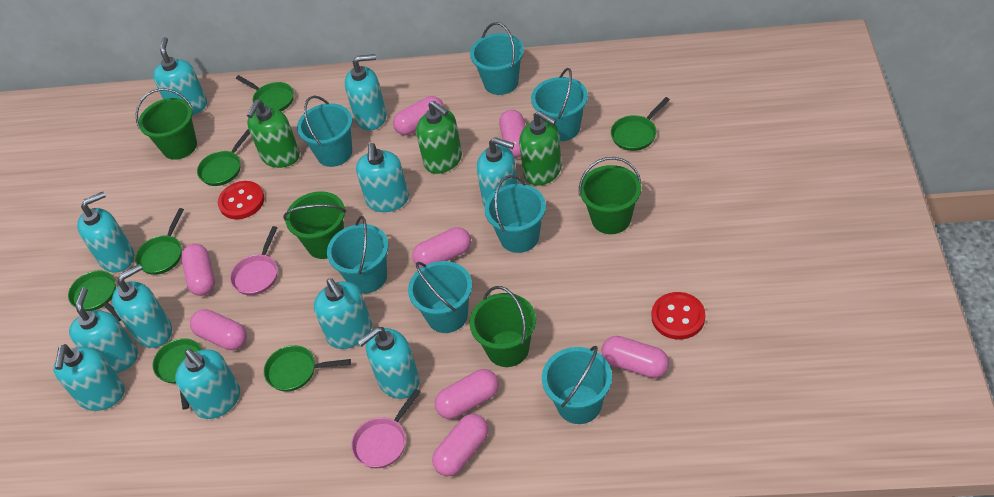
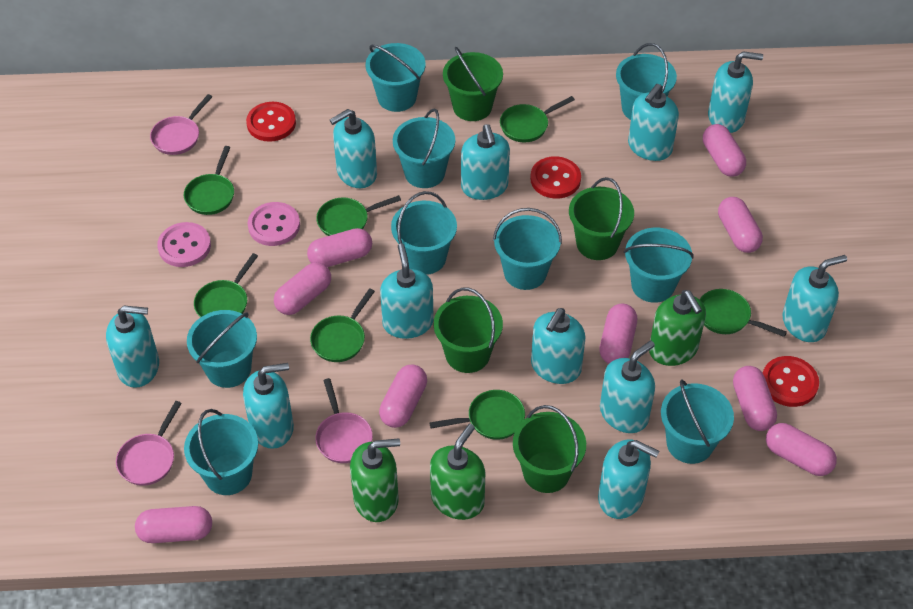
pink button: 0 -> 2
pink capsule: 8 -> 9
pink pan: 2 -> 3
red button: 2 -> 3
turquoise bucket: 7 -> 9

